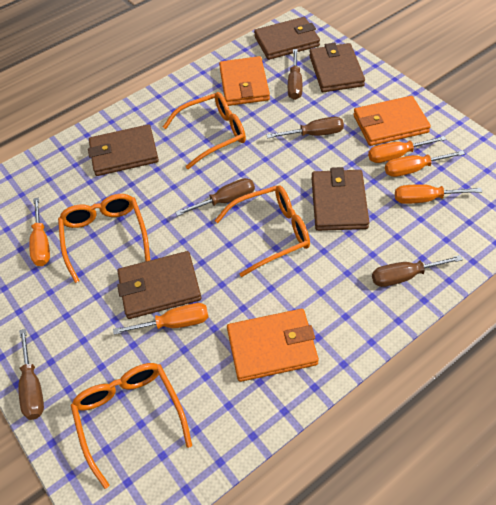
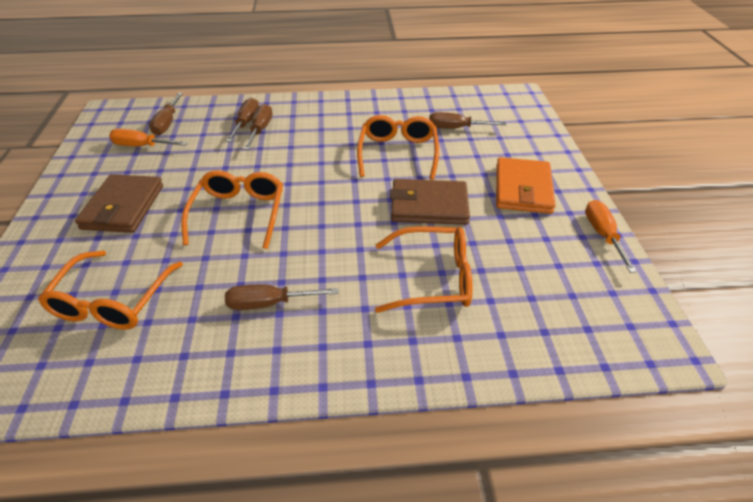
brown wallet: 5 -> 2
orange screwdriver: 5 -> 2
orange wallet: 3 -> 1

